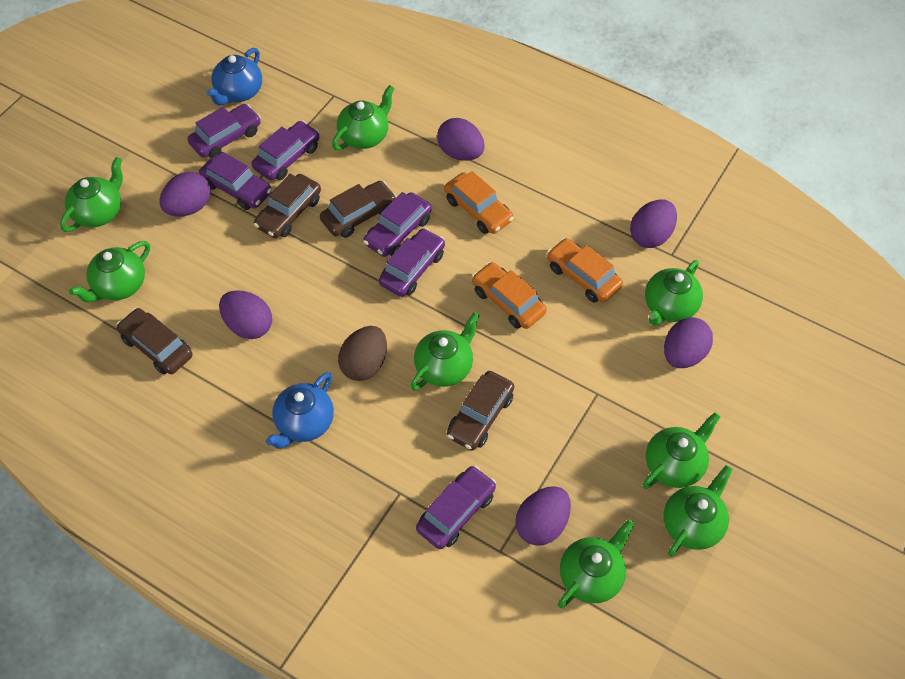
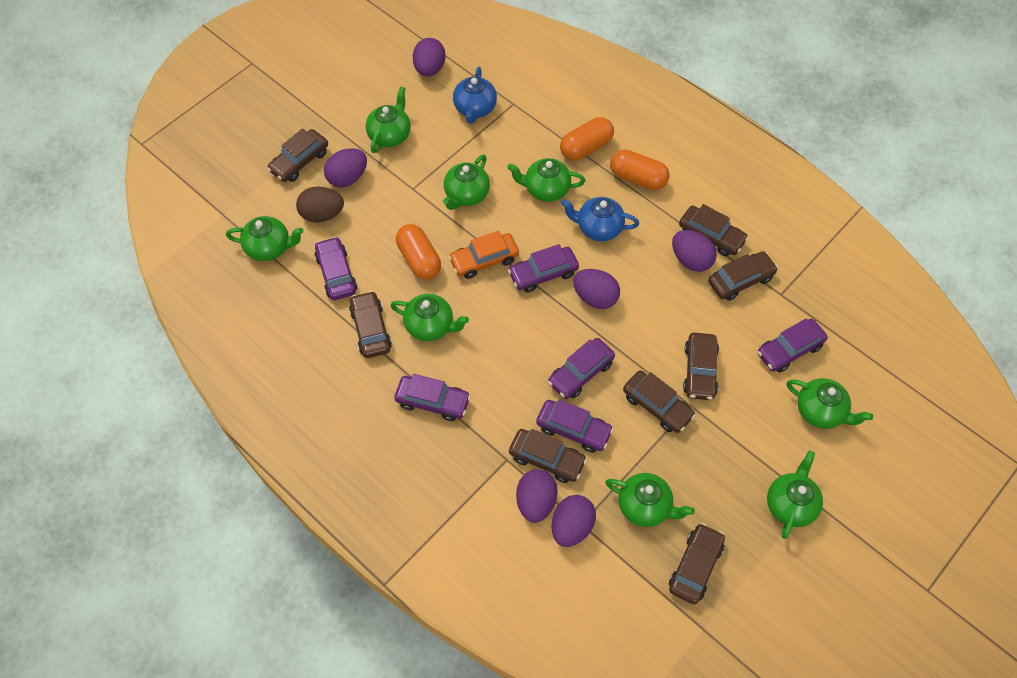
brown car: 4 -> 8
orange capsule: 0 -> 3
orange car: 3 -> 1

